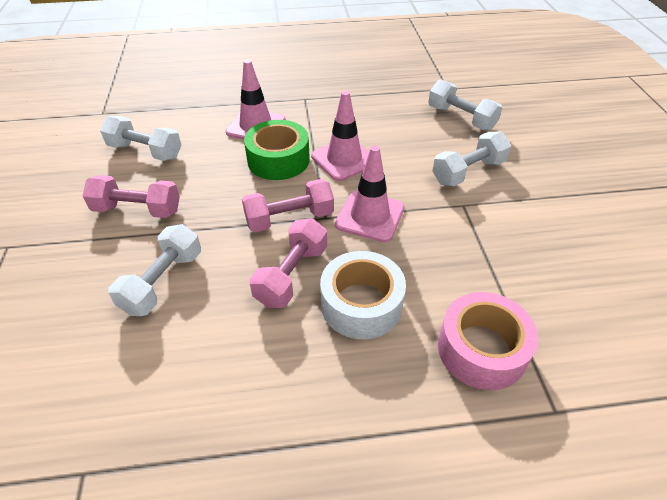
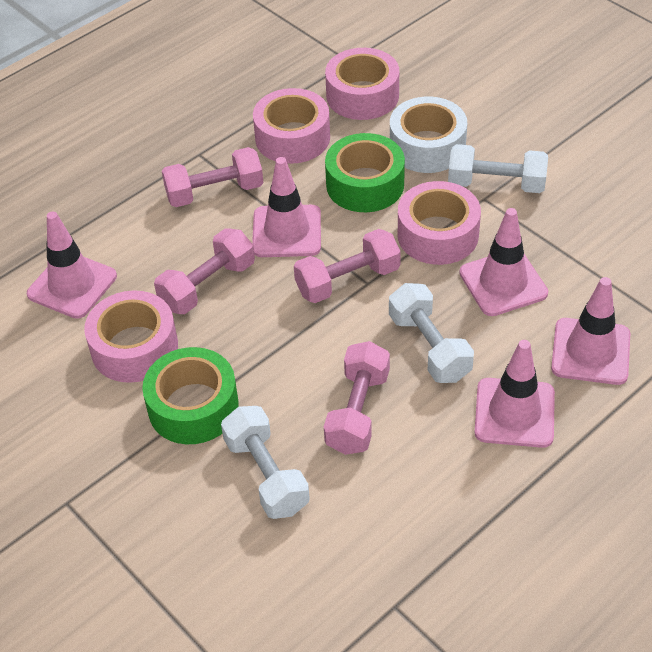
green tape: 1 -> 2
pink dumbbell: 3 -> 4
pink tape: 1 -> 4
pink traffic cone: 3 -> 5
white dumbbell: 4 -> 3

